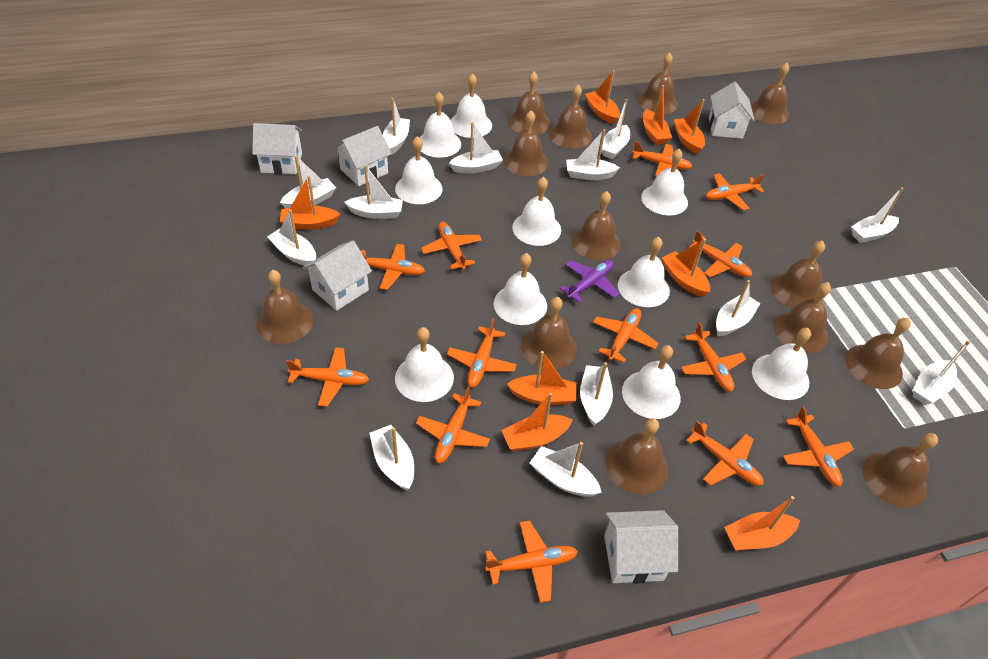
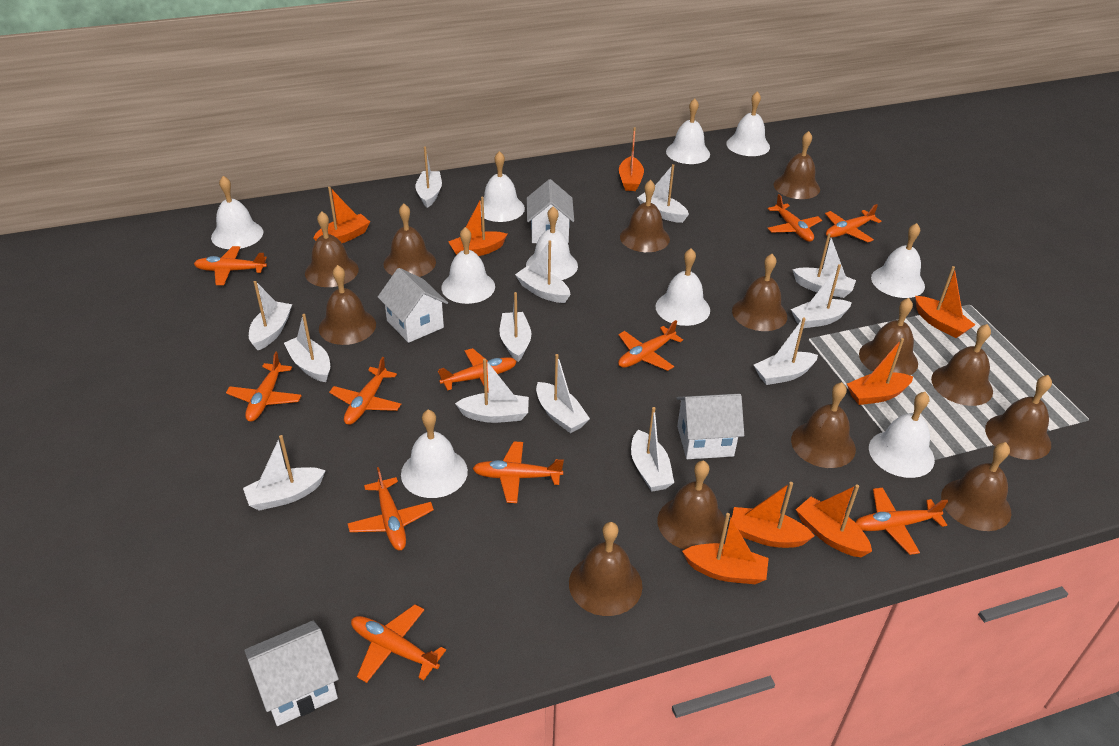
orange plane: 13 -> 11
purple plane: 1 -> 0
white house: 5 -> 4

